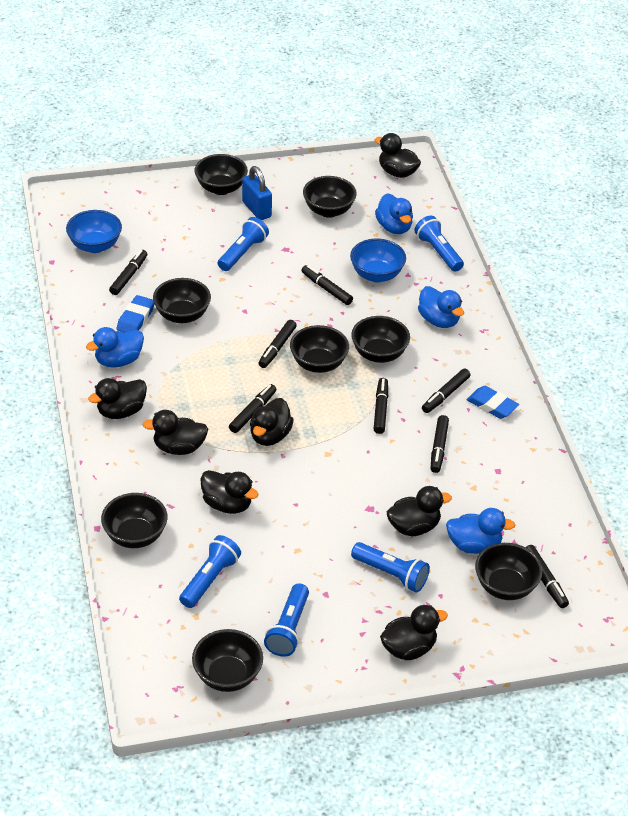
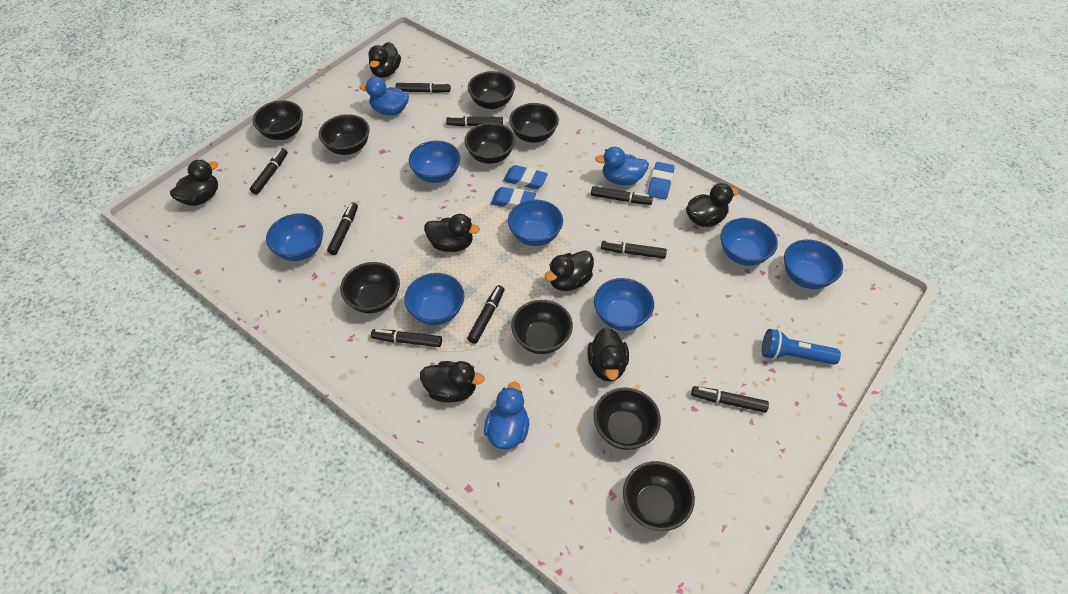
black bowl: 8 -> 9
black marker: 8 -> 9
blue bowl: 2 -> 7
blue duck: 4 -> 3
blue eraser: 2 -> 3
blue flashlight: 5 -> 1
blue padlock: 1 -> 0

